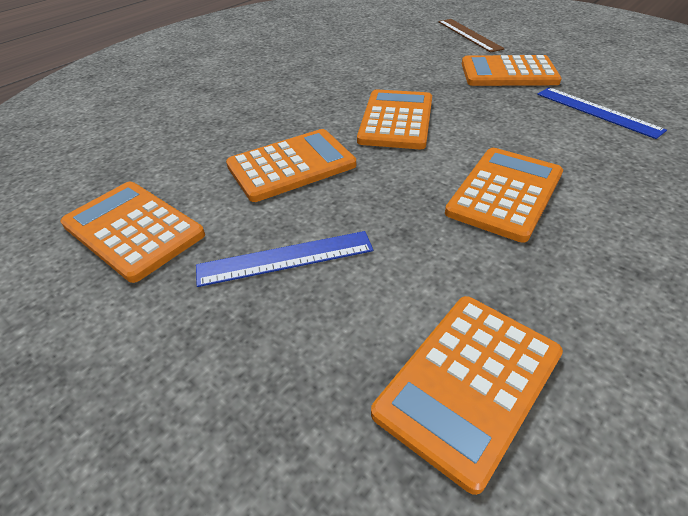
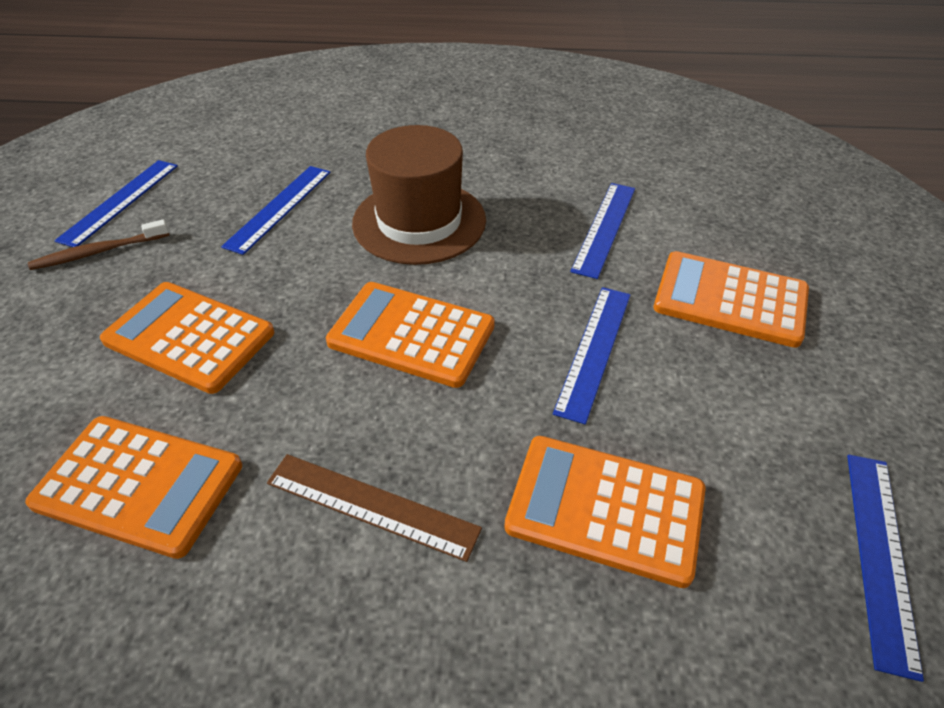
blue ruler: 2 -> 5
brown hat: 0 -> 1
brown toothbrush: 0 -> 1
orange calculator: 6 -> 5

